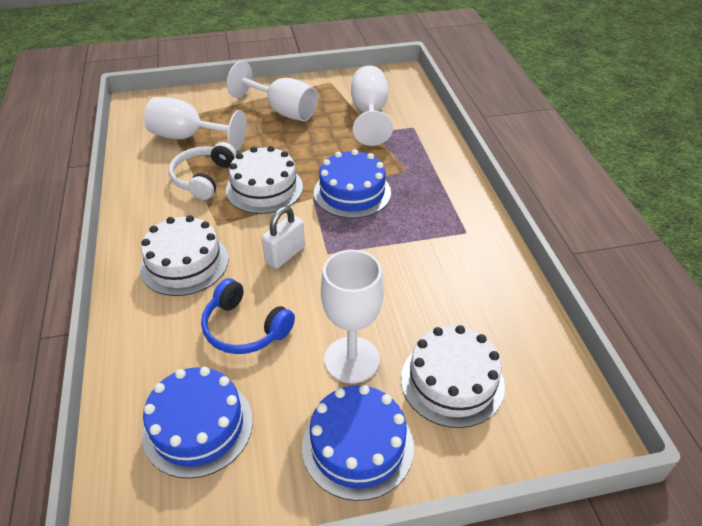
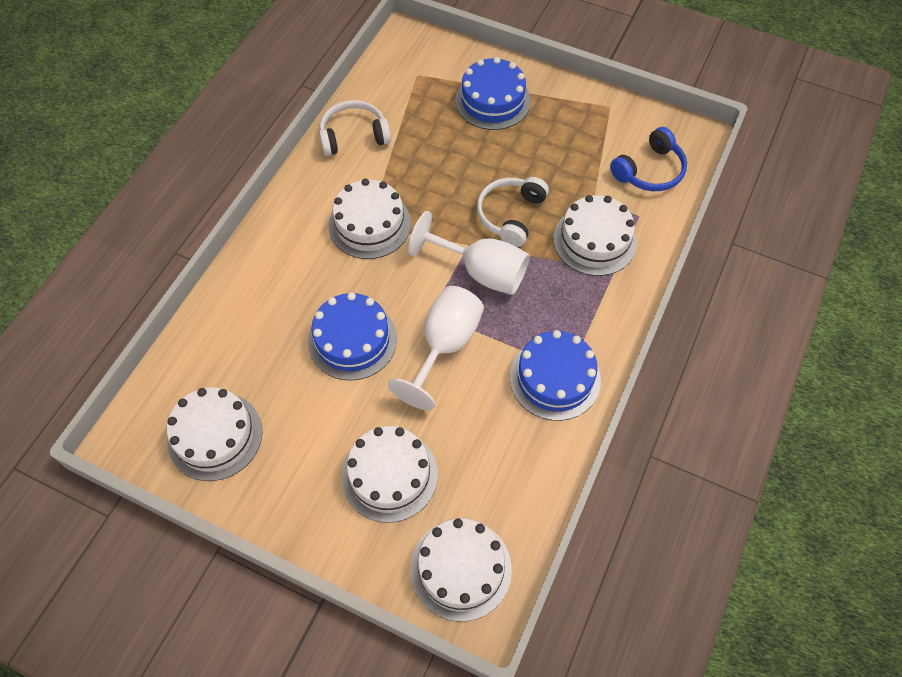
white cake: 3 -> 5
white goblet: 4 -> 2
white headphones: 1 -> 2
white padlock: 1 -> 0

